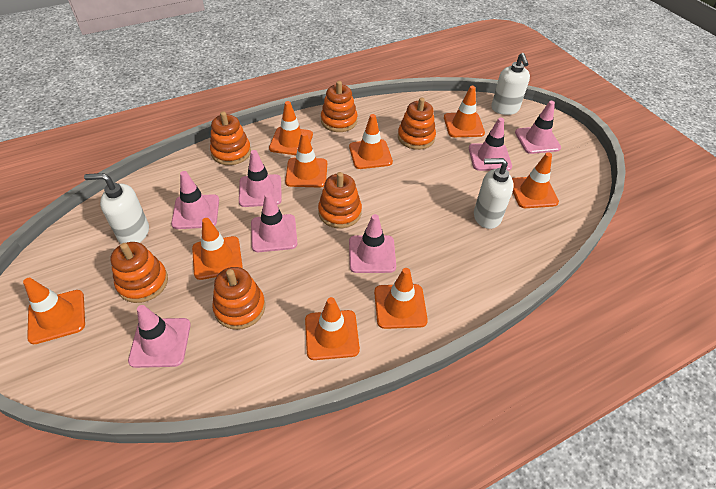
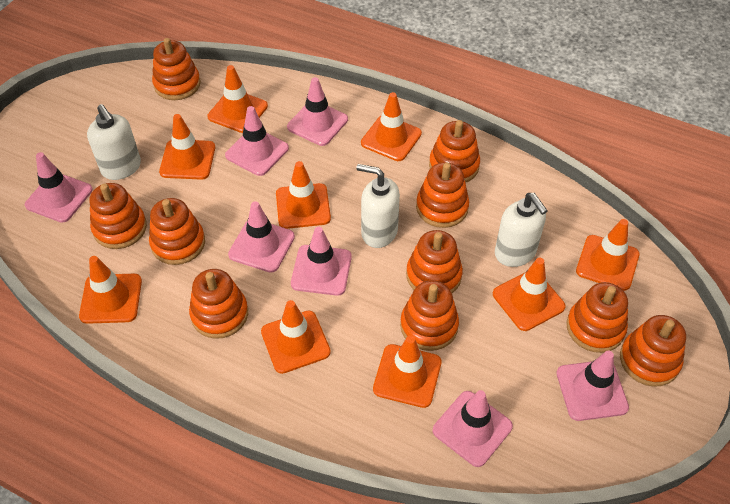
orange stacking toy: 6 -> 10

